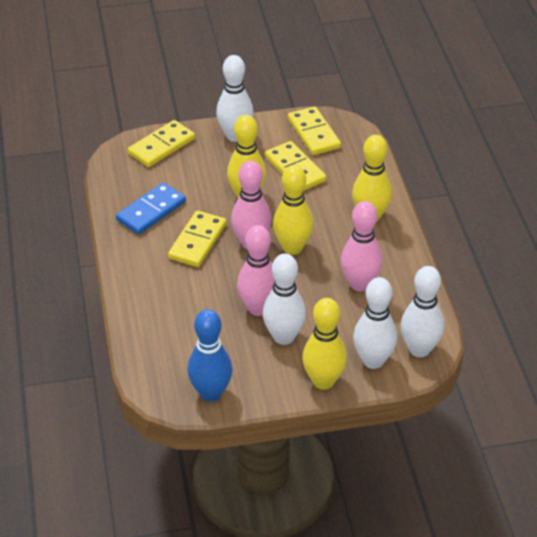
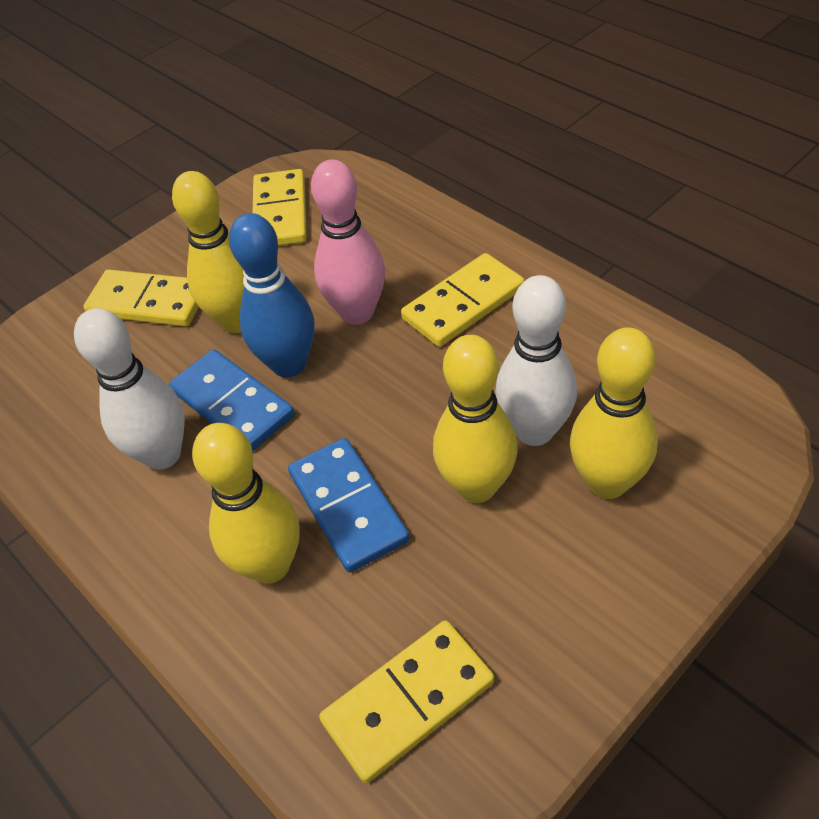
blue domino: 1 -> 2
pink bowling pin: 3 -> 1
white bowling pin: 4 -> 2

